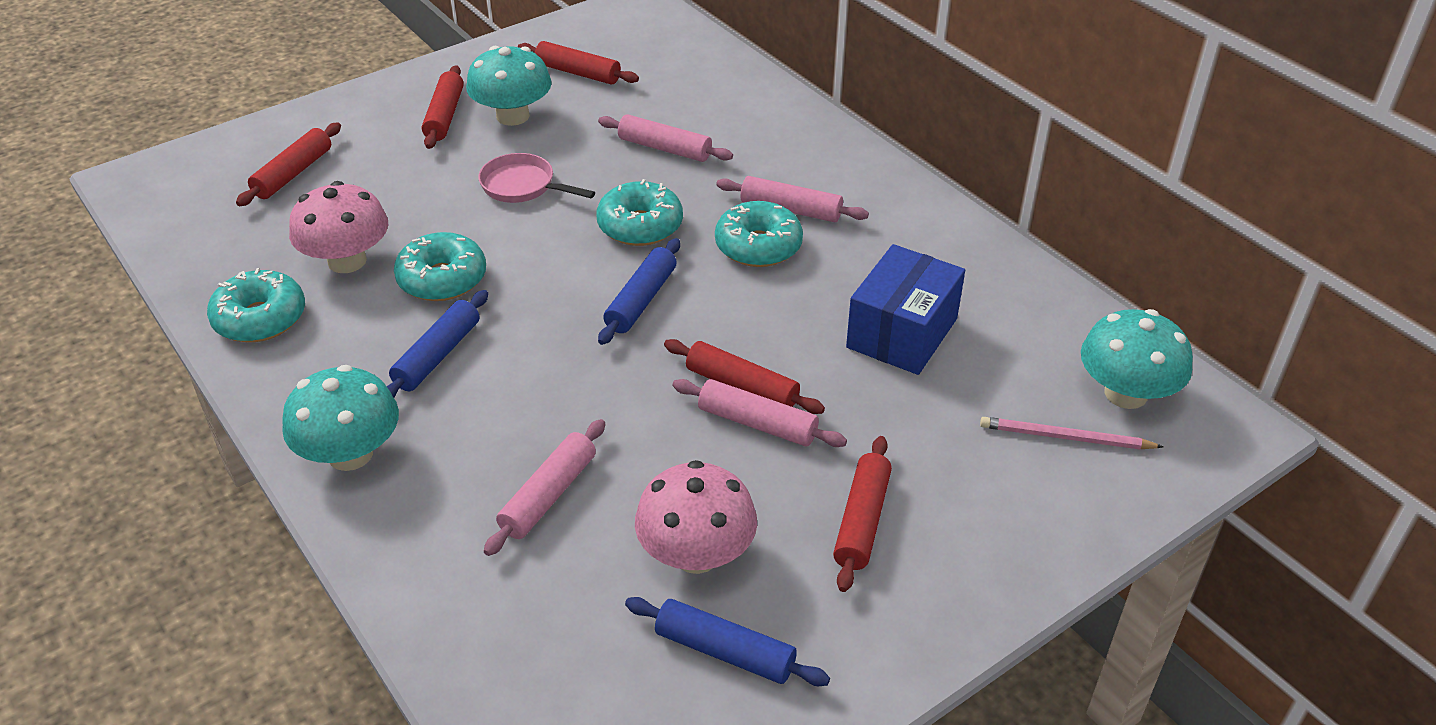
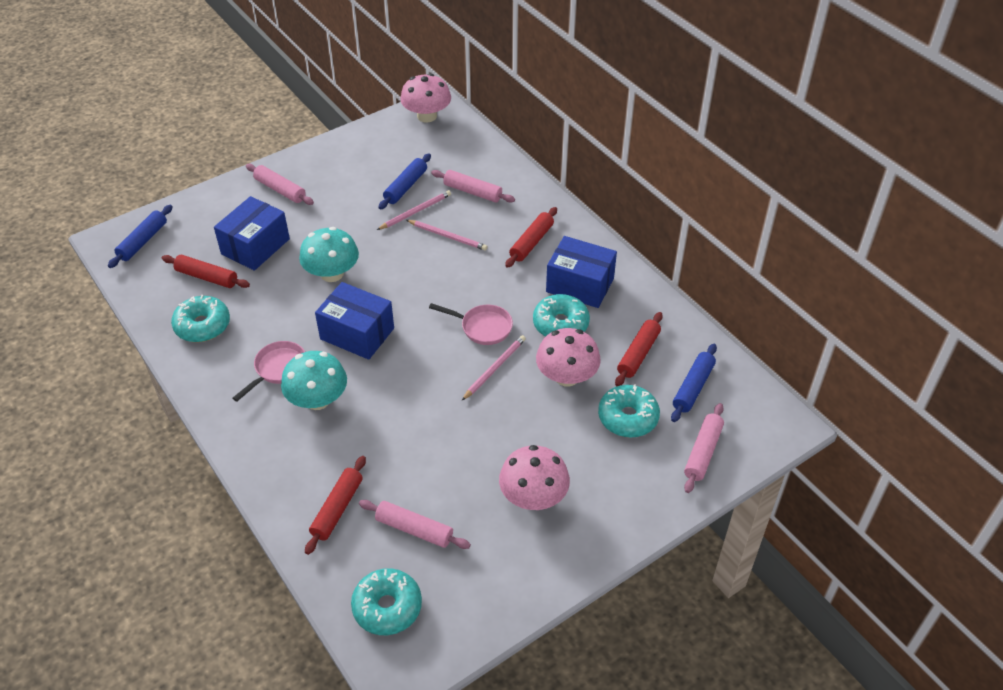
blue box: 1 -> 3
pink mushroom: 2 -> 3
pink pan: 1 -> 2
pink pencil: 1 -> 3
red rolling pin: 5 -> 4
turquoise mushroom: 3 -> 2

